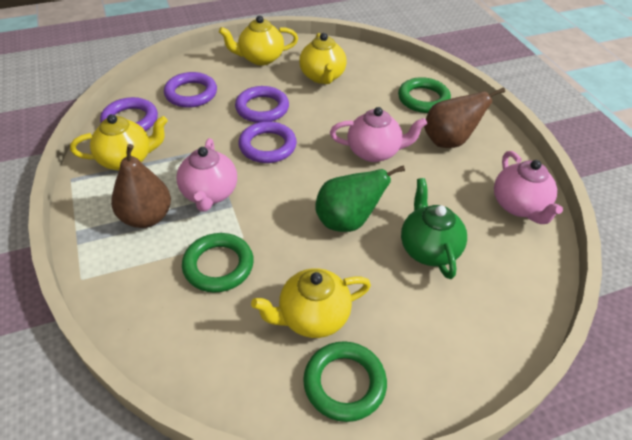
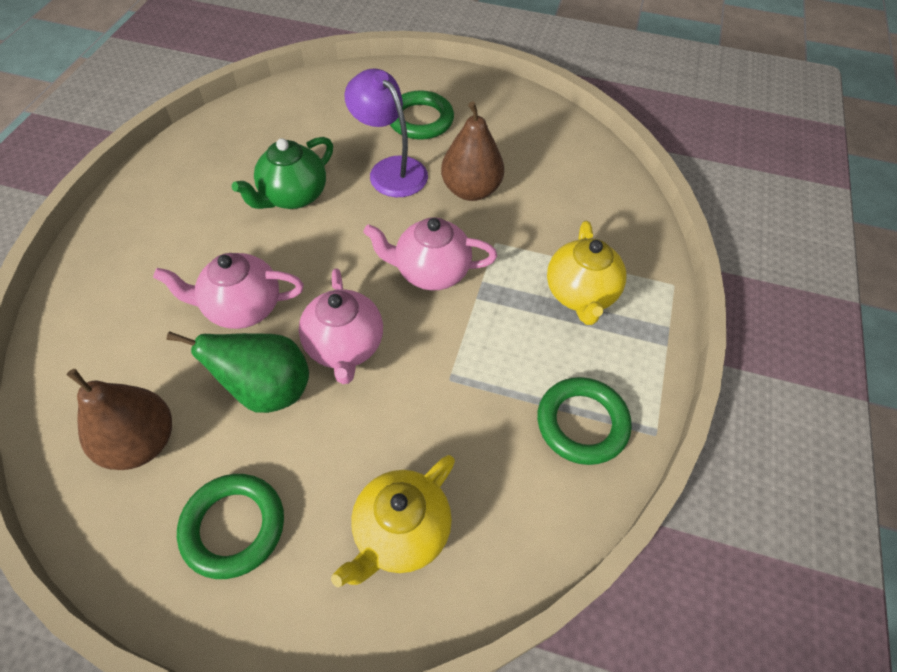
purple lamp: 0 -> 1
purple ring: 4 -> 0
yellow teapot: 4 -> 2

